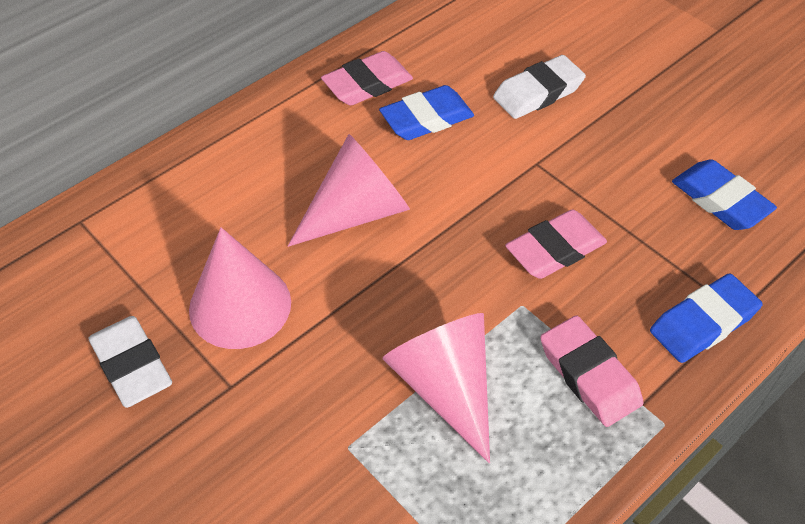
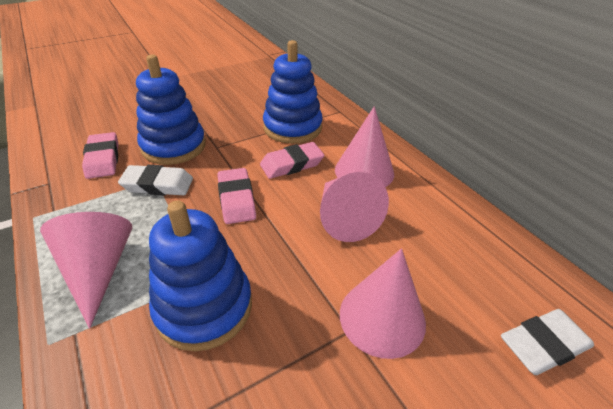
blue eraser: 3 -> 0
blue stacking toy: 0 -> 3
pink cone: 3 -> 4

